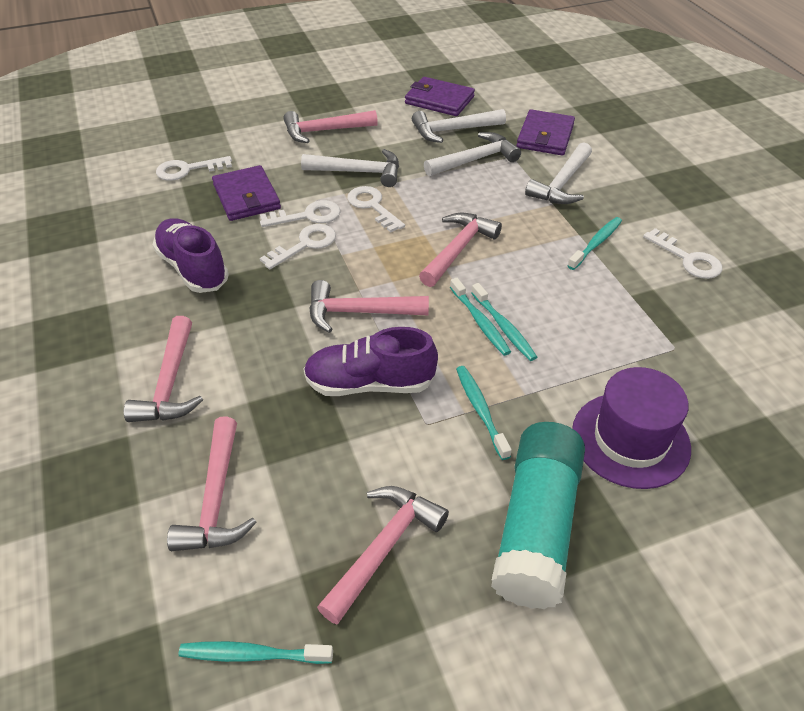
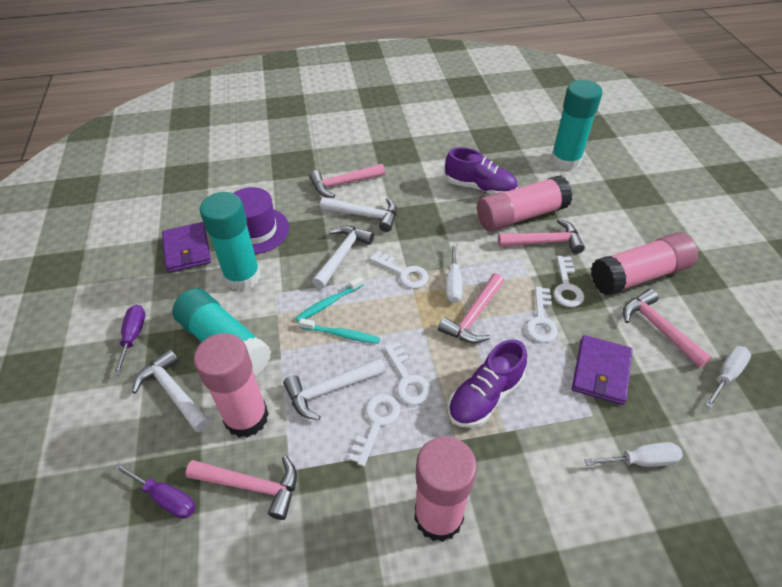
pink glue stick: 0 -> 4
pink hammer: 6 -> 5
purple screwdriver: 0 -> 2
purple wallet: 3 -> 2
turquoise glue stick: 1 -> 3
turquoise toothbrush: 5 -> 2
white screwdriver: 0 -> 3

